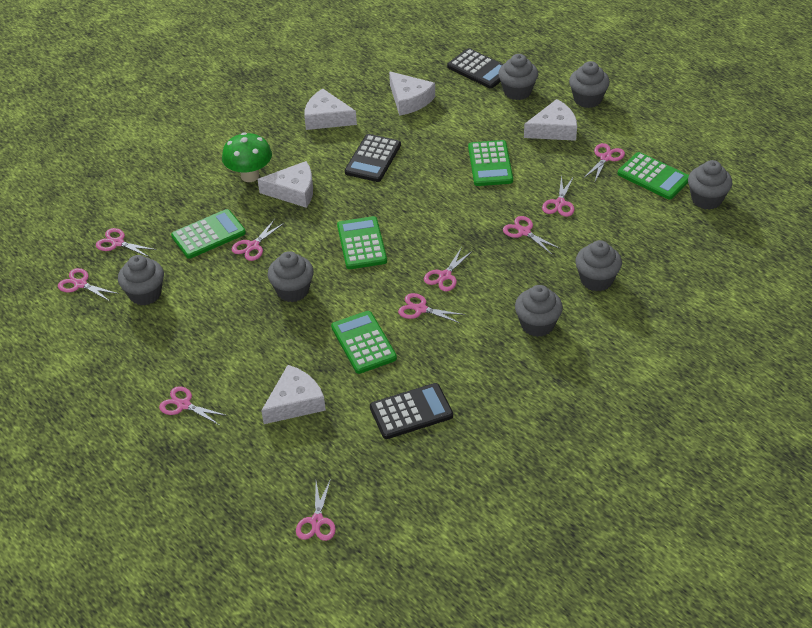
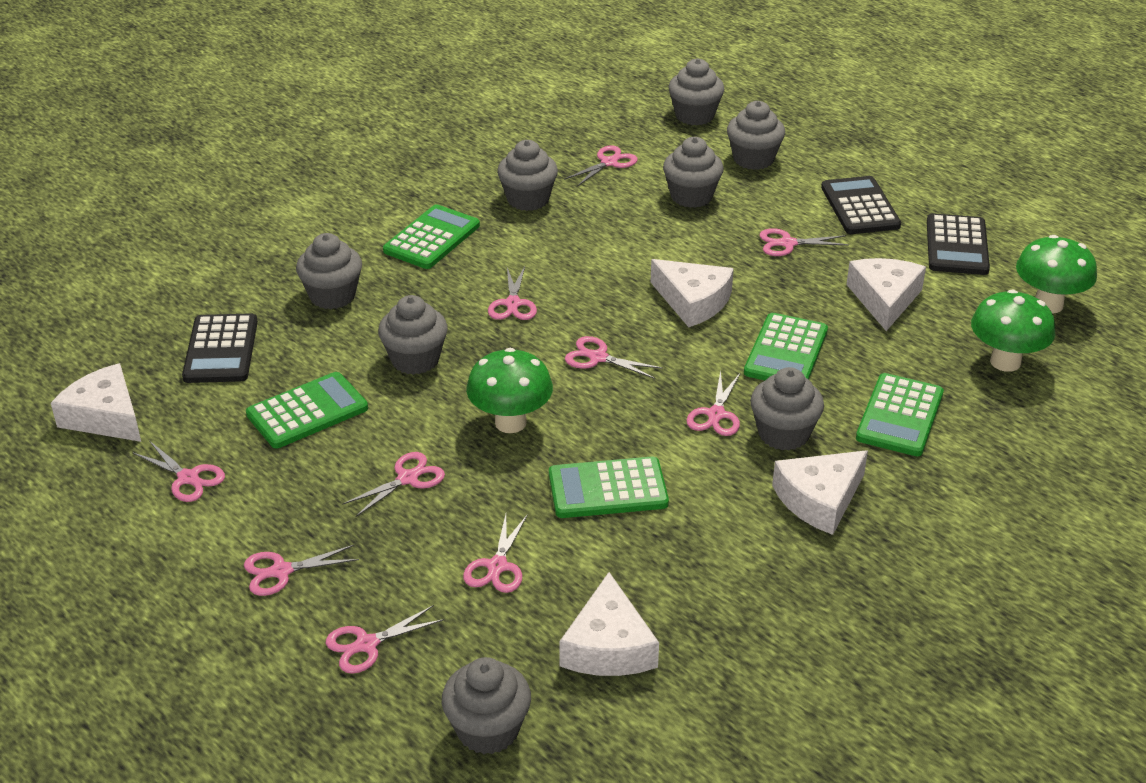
green mushroom: 1 -> 3
grey cupcake: 7 -> 8

